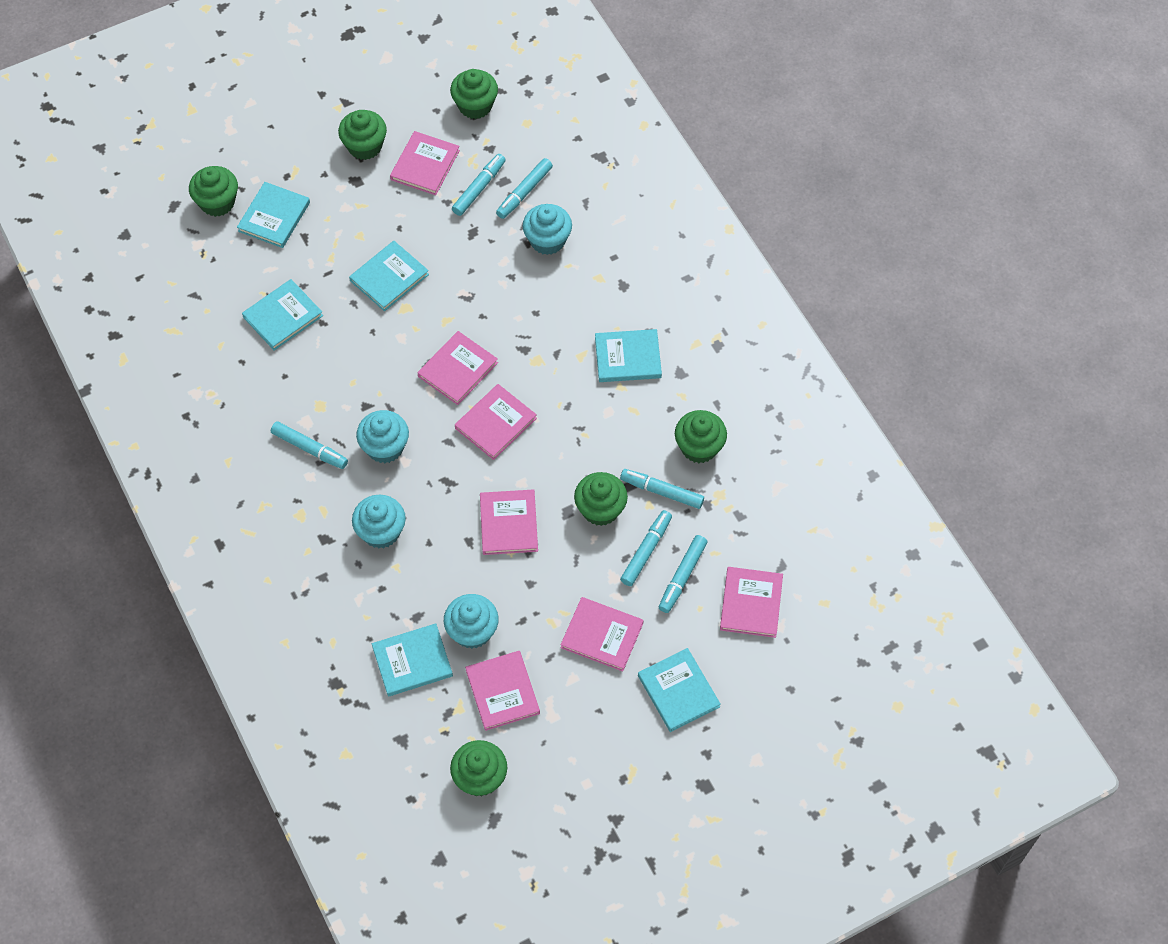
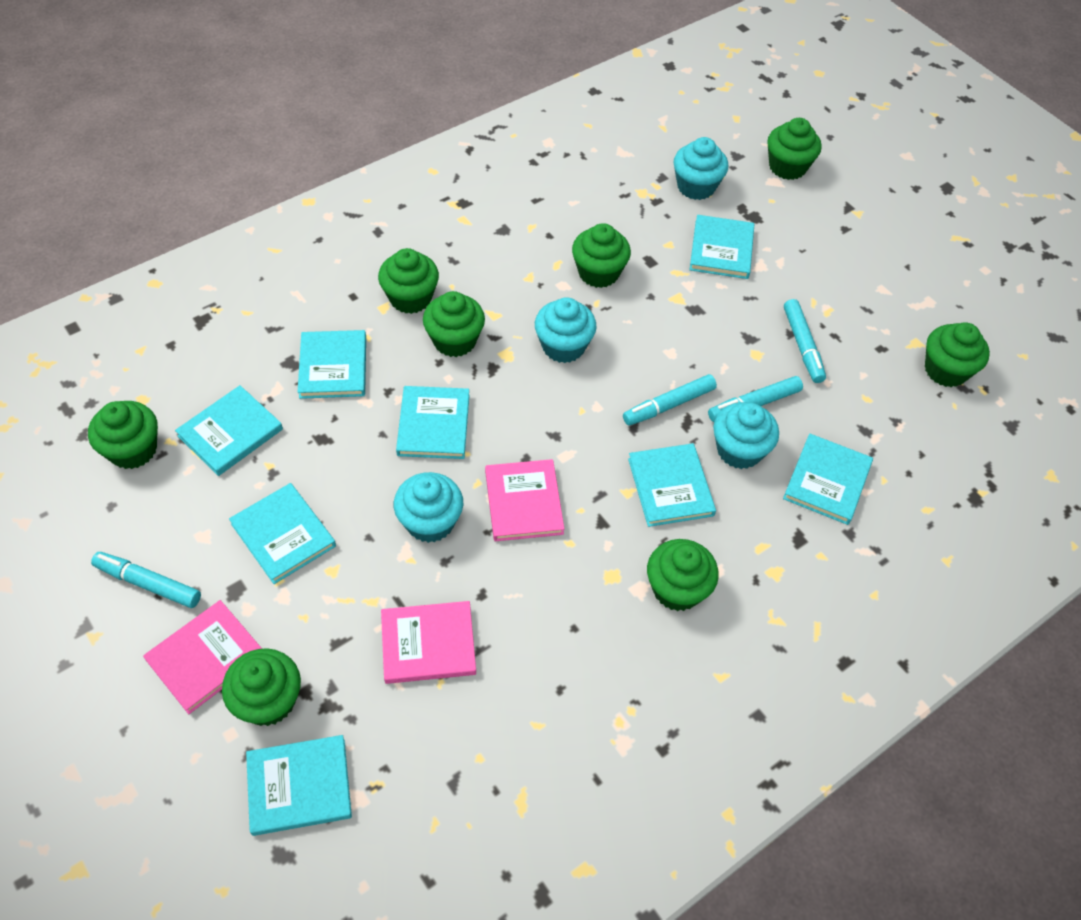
green cupcake: 6 -> 8
pink book: 7 -> 3
turquoise book: 6 -> 8
turquoise marker: 6 -> 4

